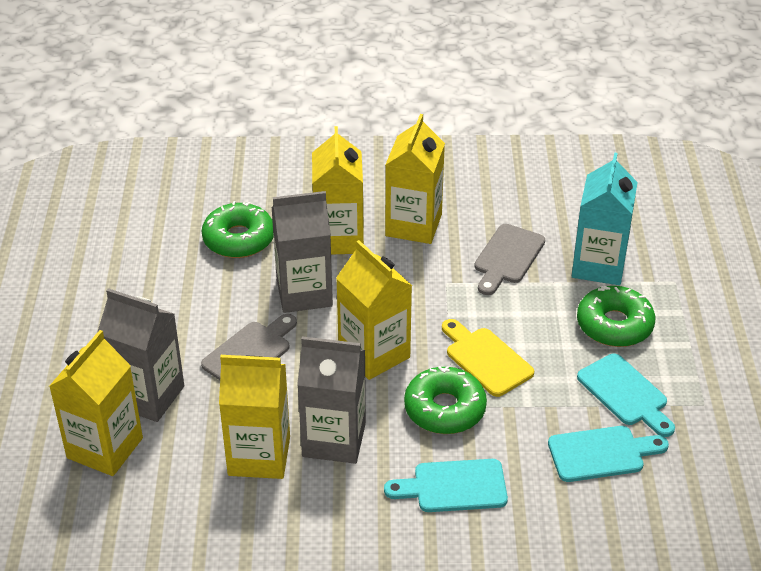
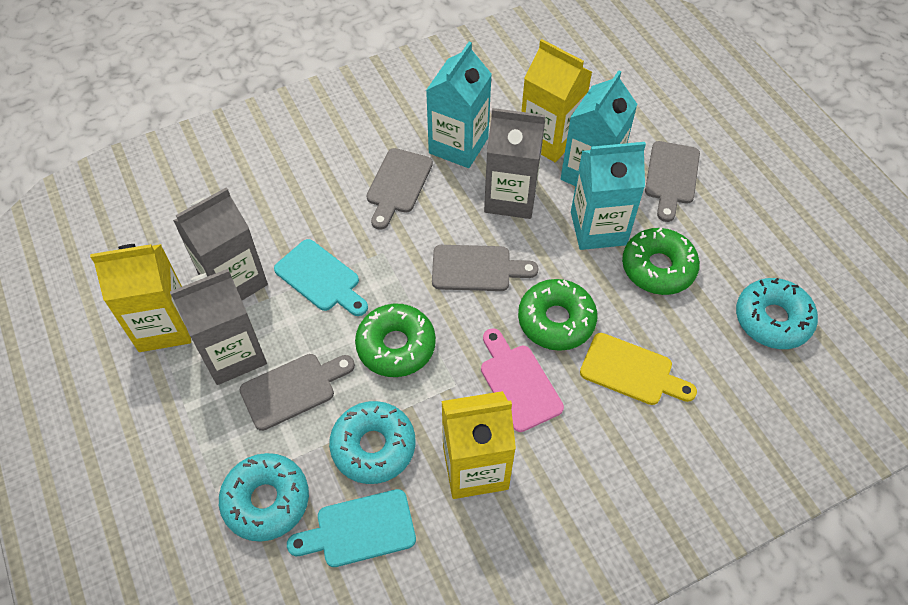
grey cutting board: 2 -> 4
pink cutting board: 0 -> 1
turquoise carton: 1 -> 3
turquoise cutting board: 3 -> 2
turquoise donut: 0 -> 3
yellow carton: 5 -> 3

